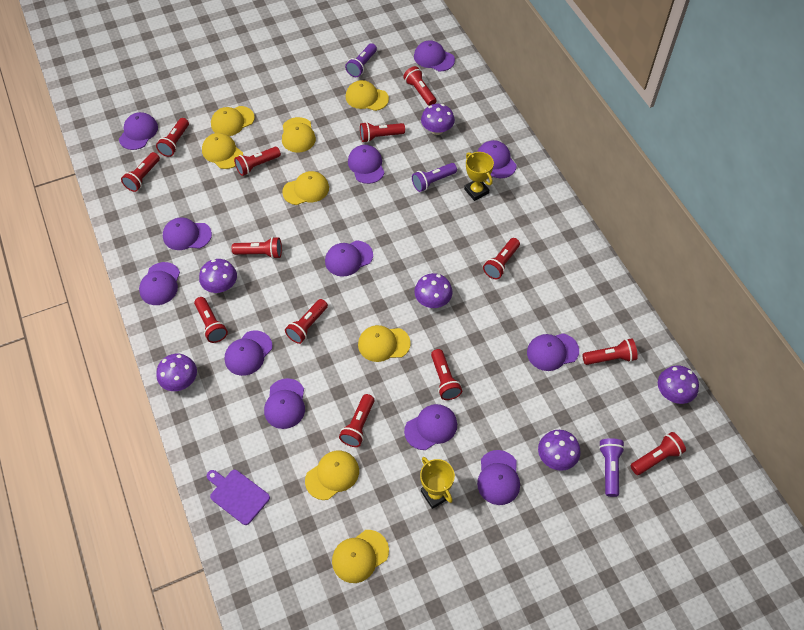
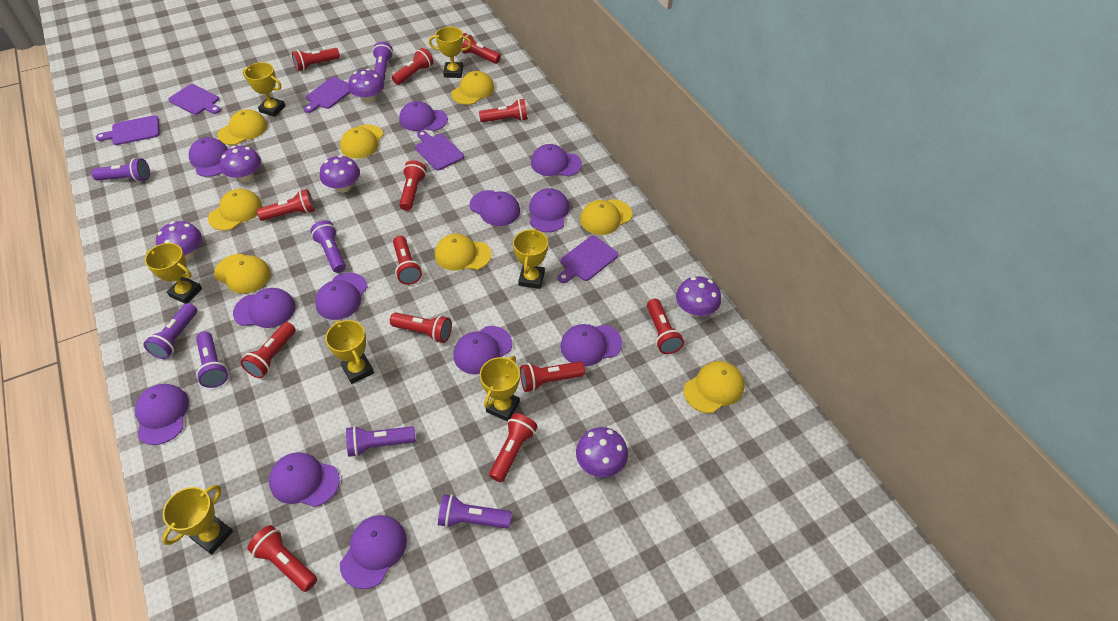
purple cutting board: 1 -> 5
purple flashlight: 3 -> 7
yellow trophy: 2 -> 7

